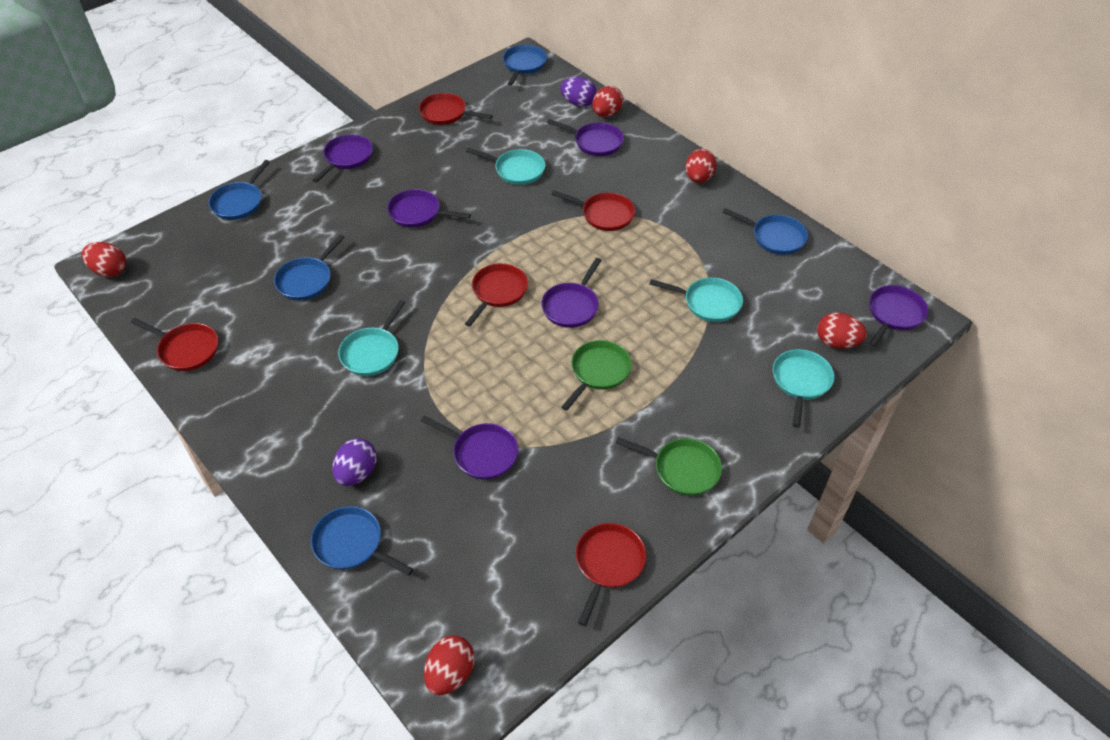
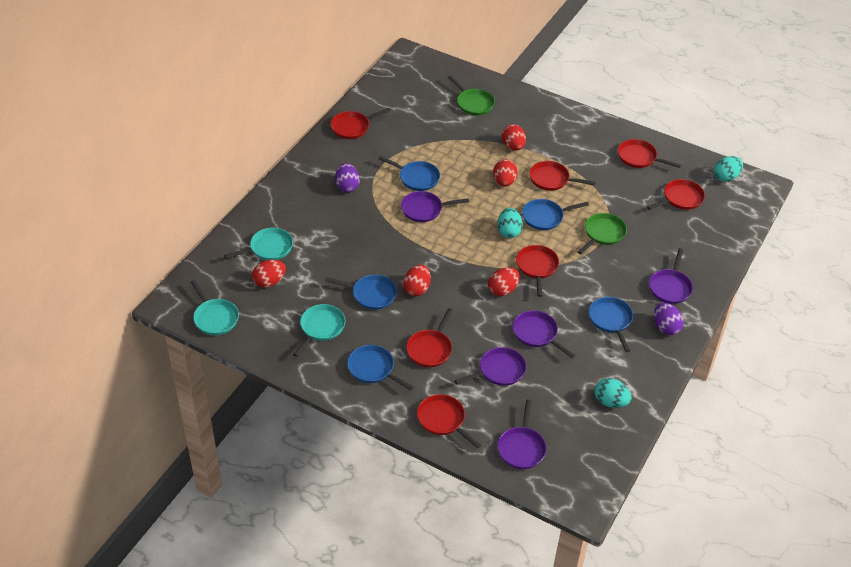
purple pan: 6 -> 5
red pan: 5 -> 7
turquoise egg: 0 -> 3
turquoise pan: 4 -> 3

